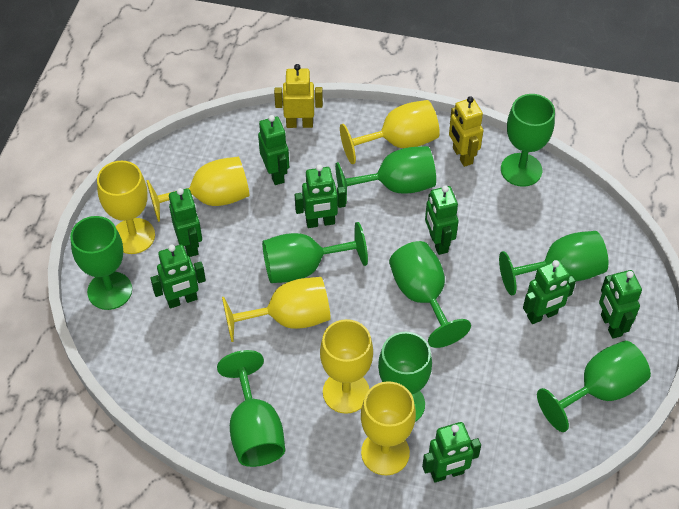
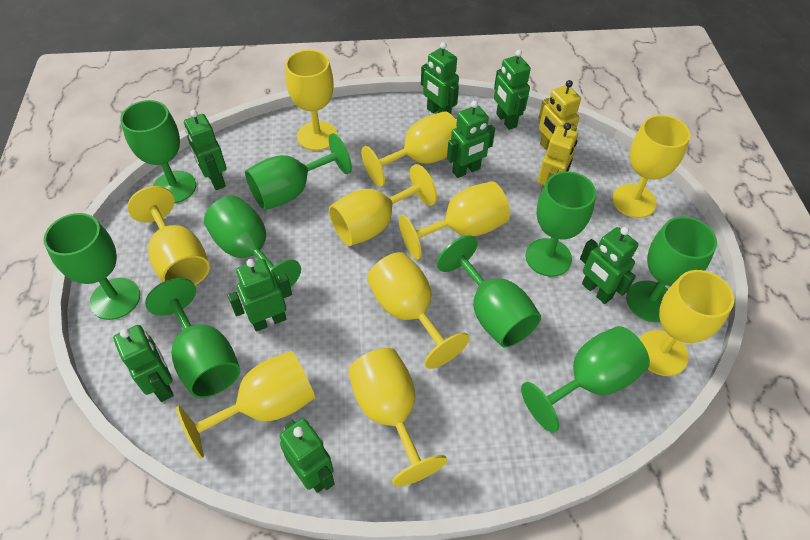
yellow goblet: 6 -> 10

